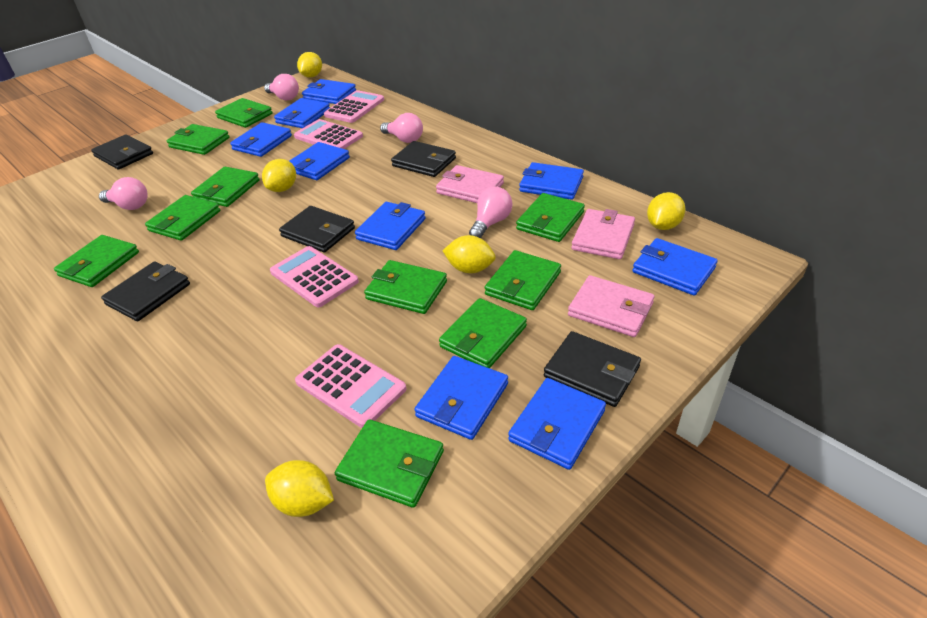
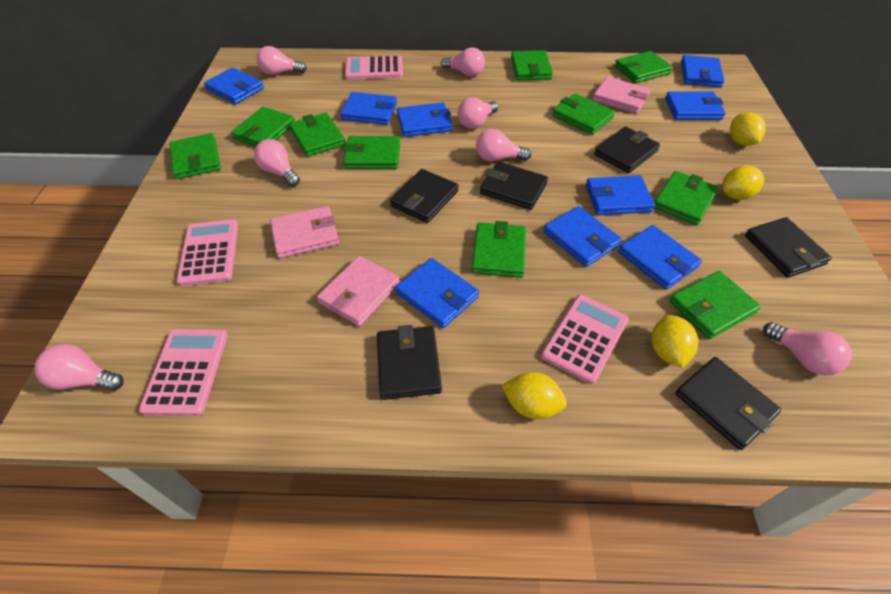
black wallet: 5 -> 6
pink light bulb: 4 -> 7
yellow lemon: 5 -> 4

